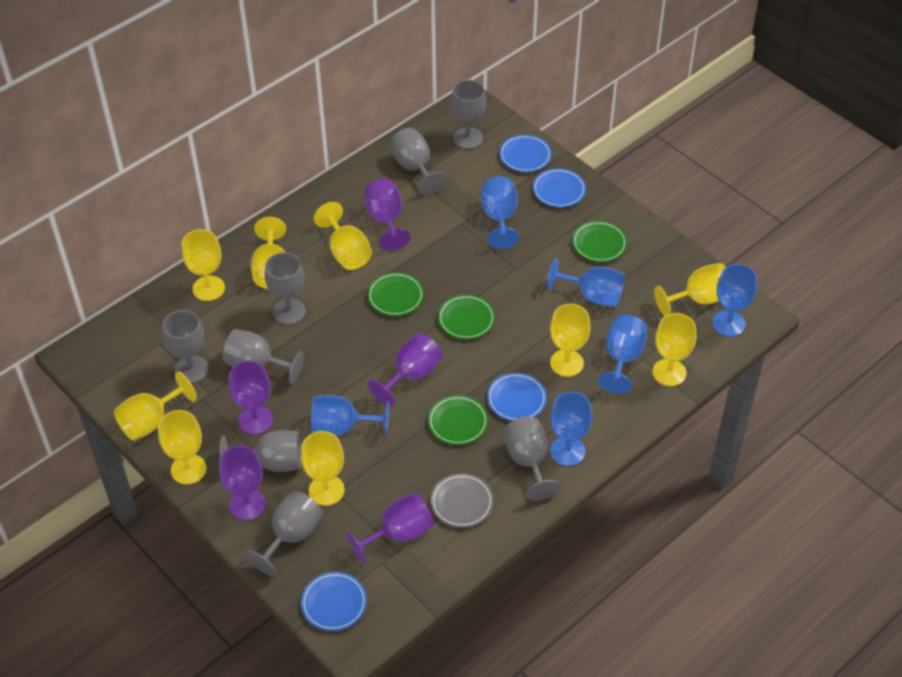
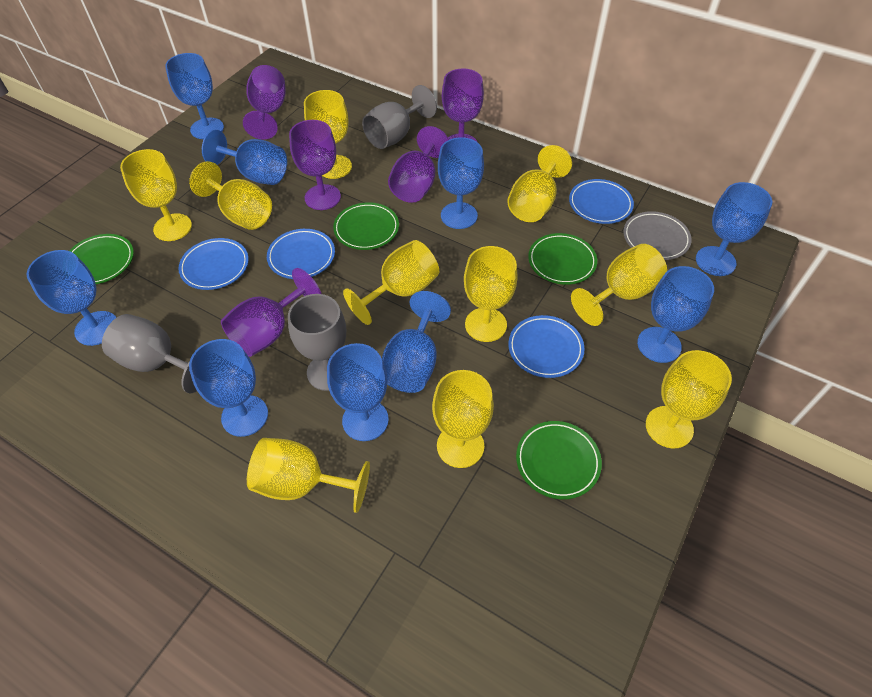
blue goblet: 6 -> 9
grey goblet: 8 -> 3
yellow goblet: 9 -> 10

